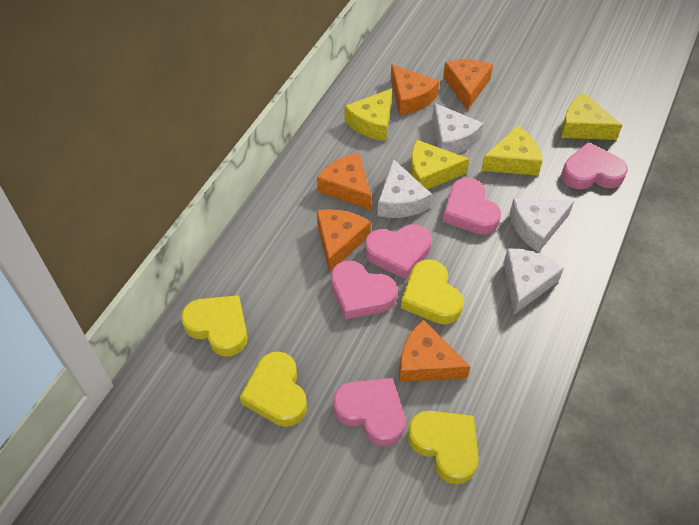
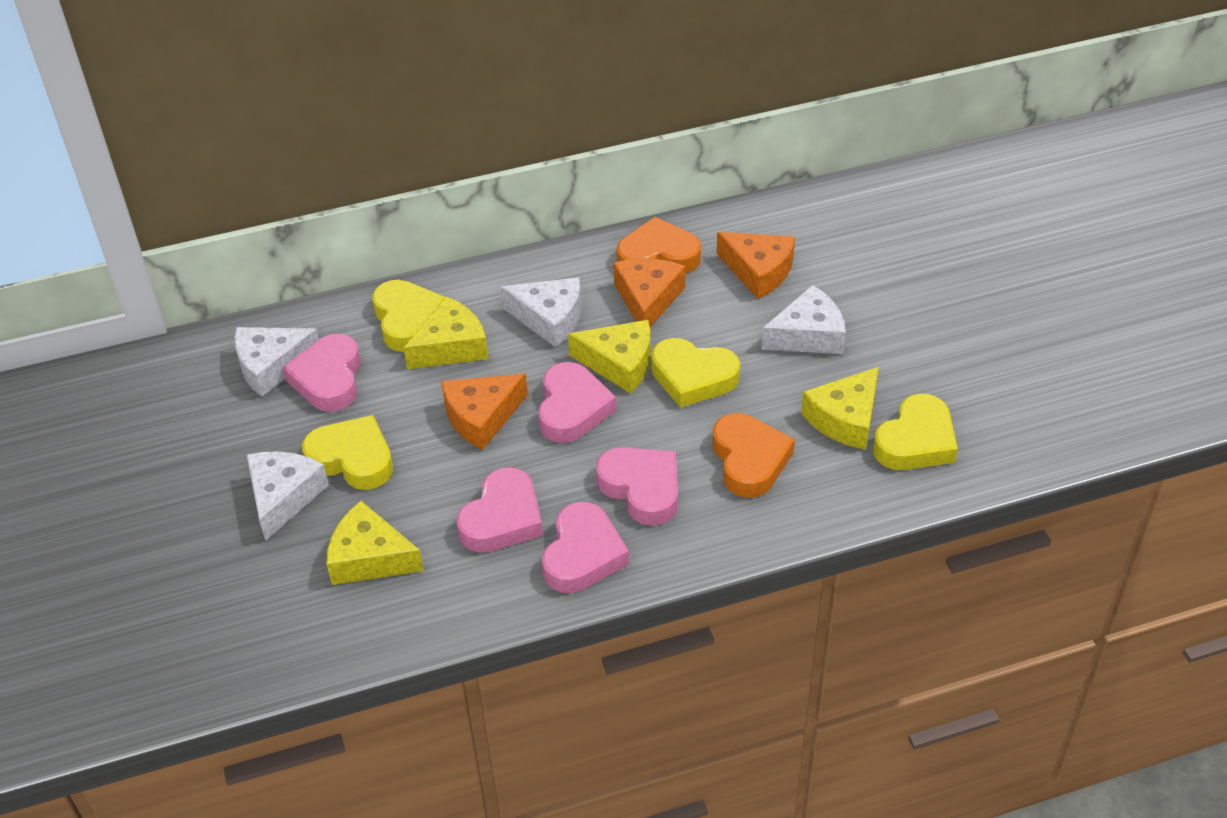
orange cheese: 5 -> 3
orange heart: 0 -> 2

